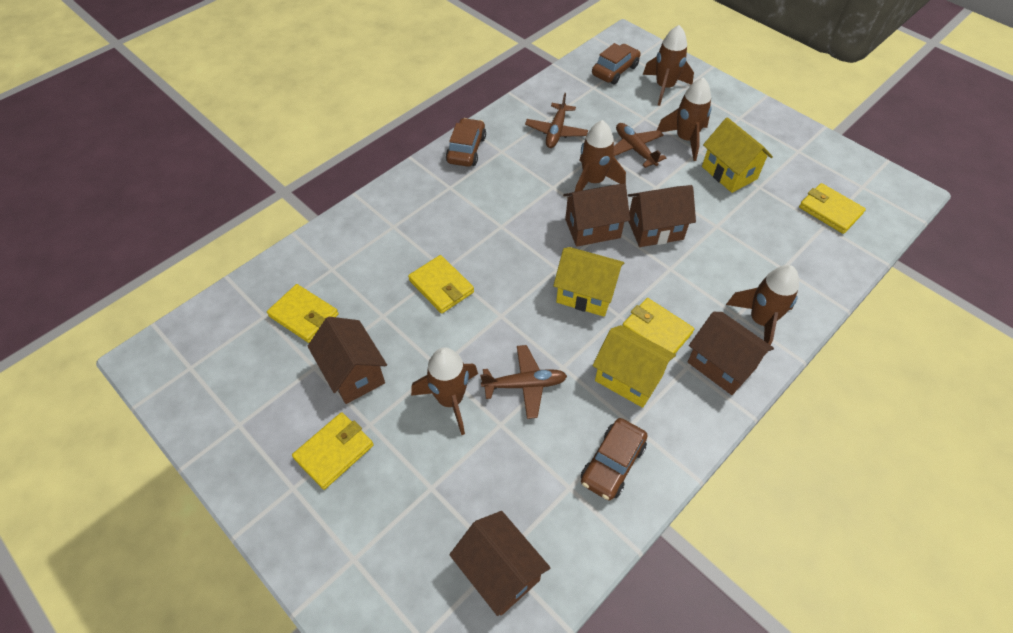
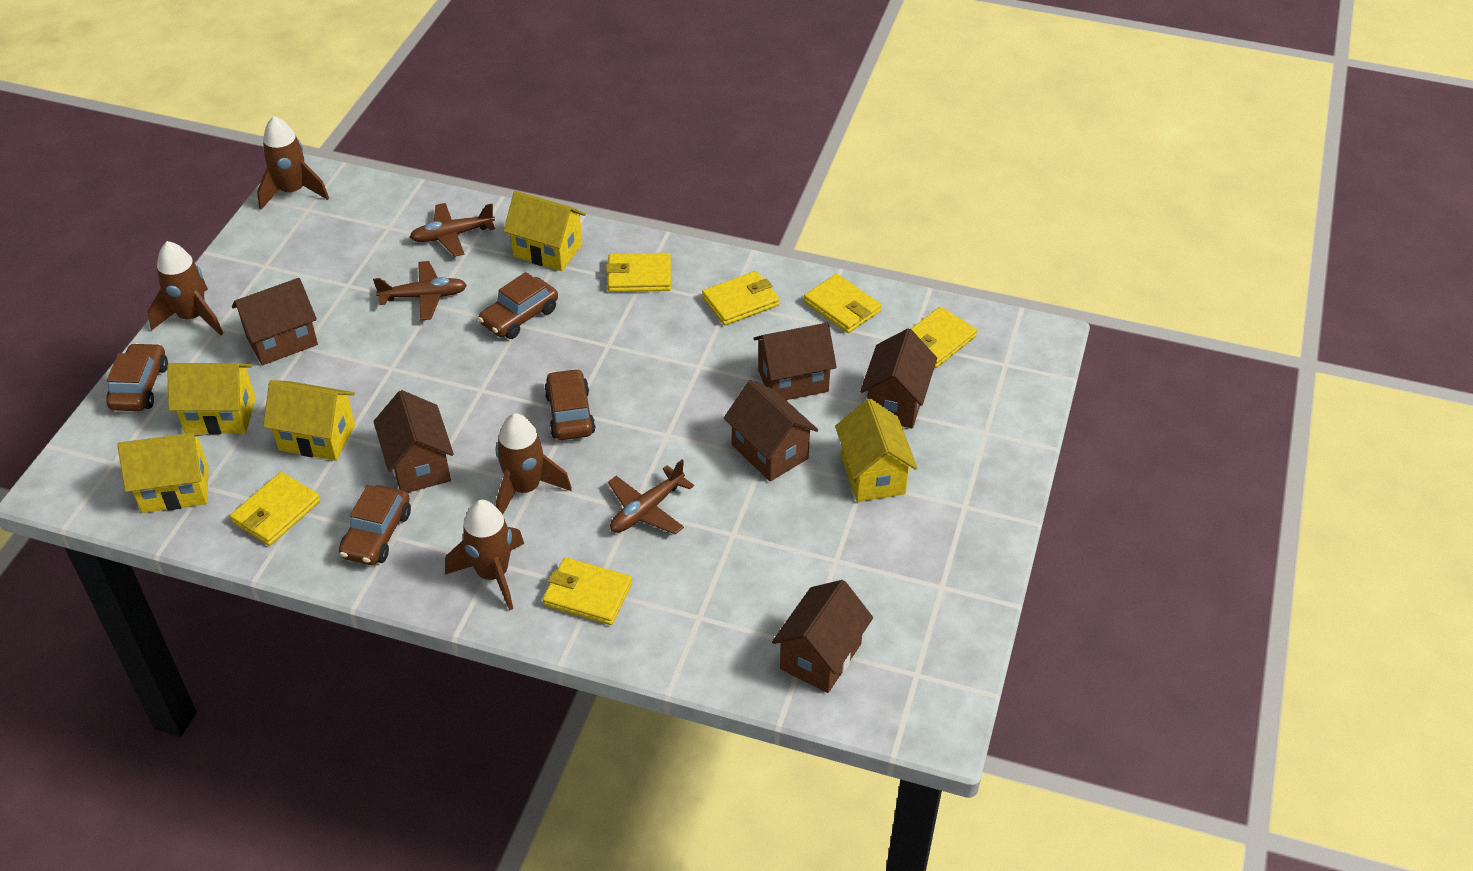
brown car: 3 -> 4
brown house: 5 -> 6
brown rocket: 5 -> 4
yellow house: 3 -> 5
yellow wallet: 5 -> 6

